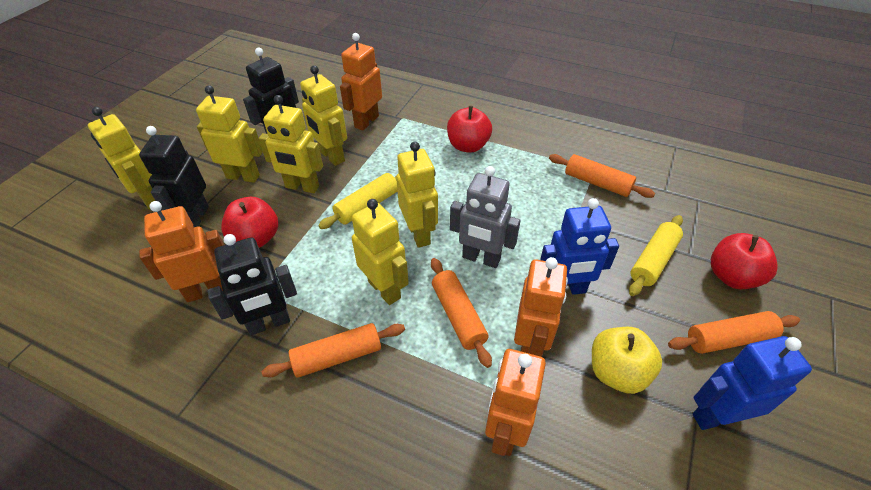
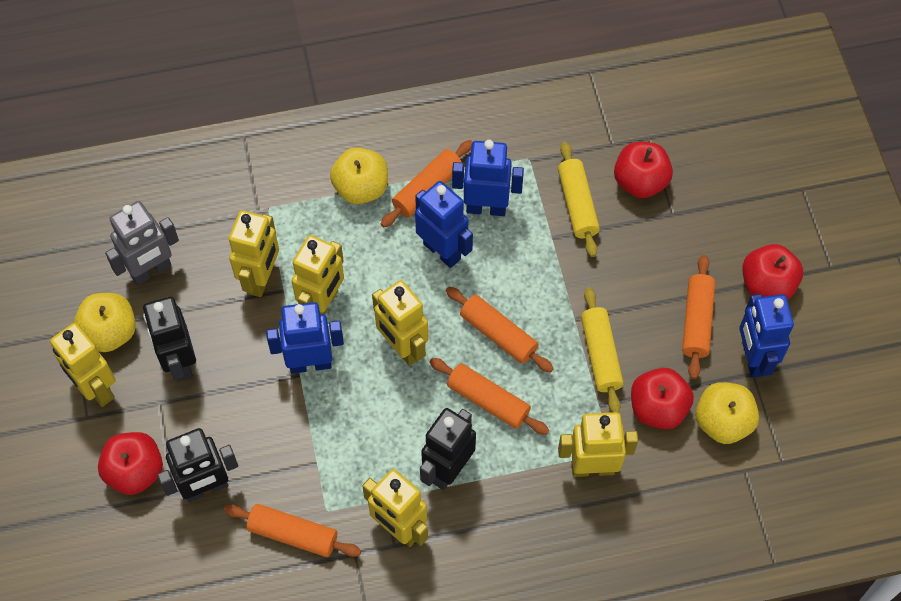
blue robot: 2 -> 4
orange robot: 4 -> 0
orange rolling pin: 4 -> 5
red apple: 3 -> 4
yellow apple: 1 -> 3

